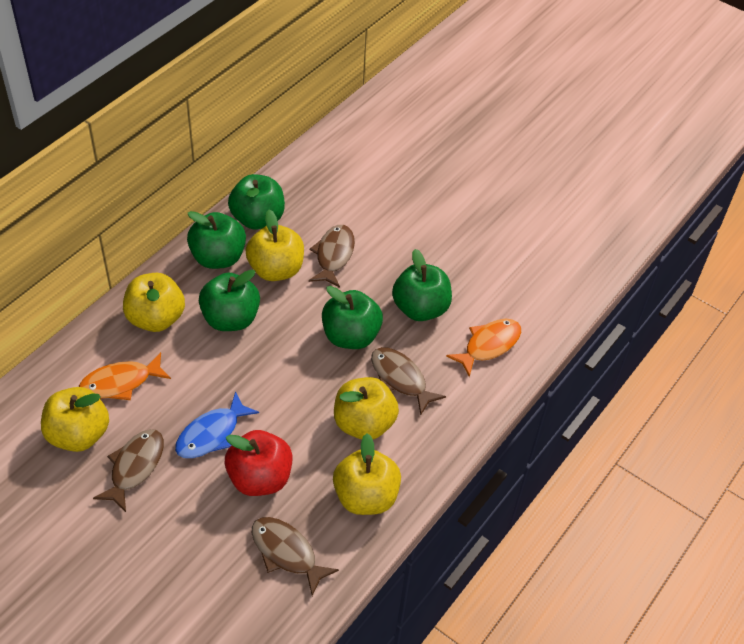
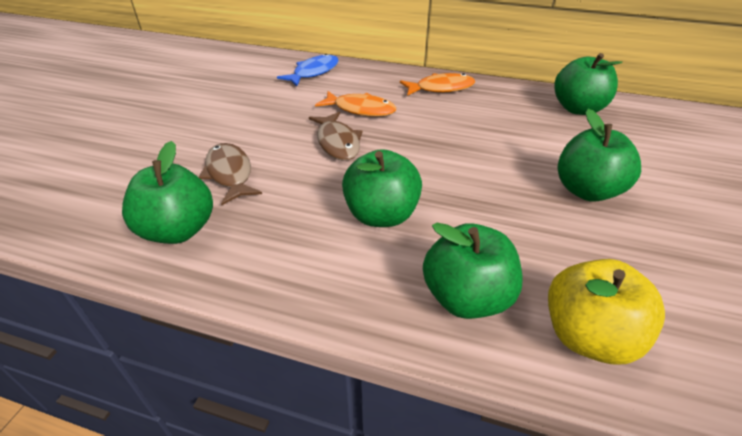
brown fish: 4 -> 2
red apple: 1 -> 0
yellow apple: 5 -> 1

